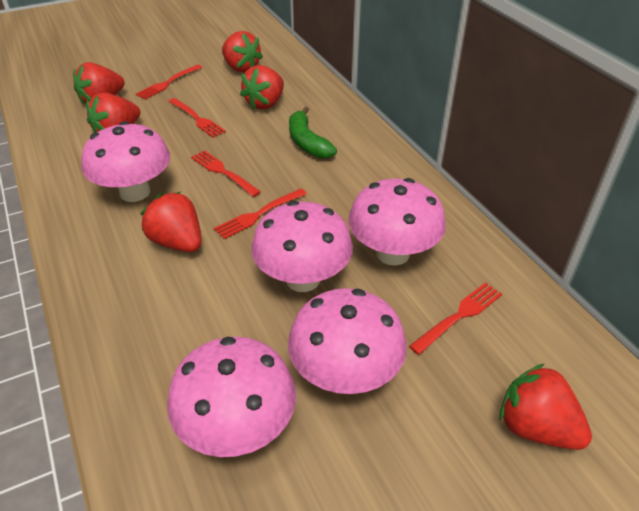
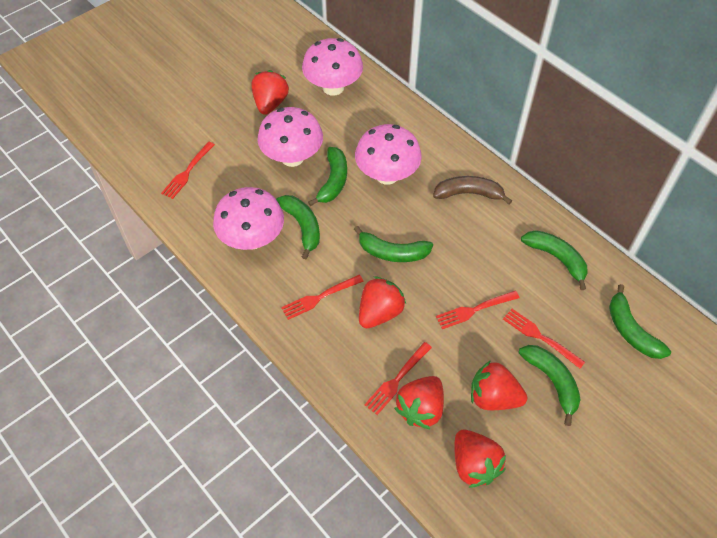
brown banana: 0 -> 1
green banana: 1 -> 6
pink mushroom: 5 -> 4
red strawberry: 6 -> 5

